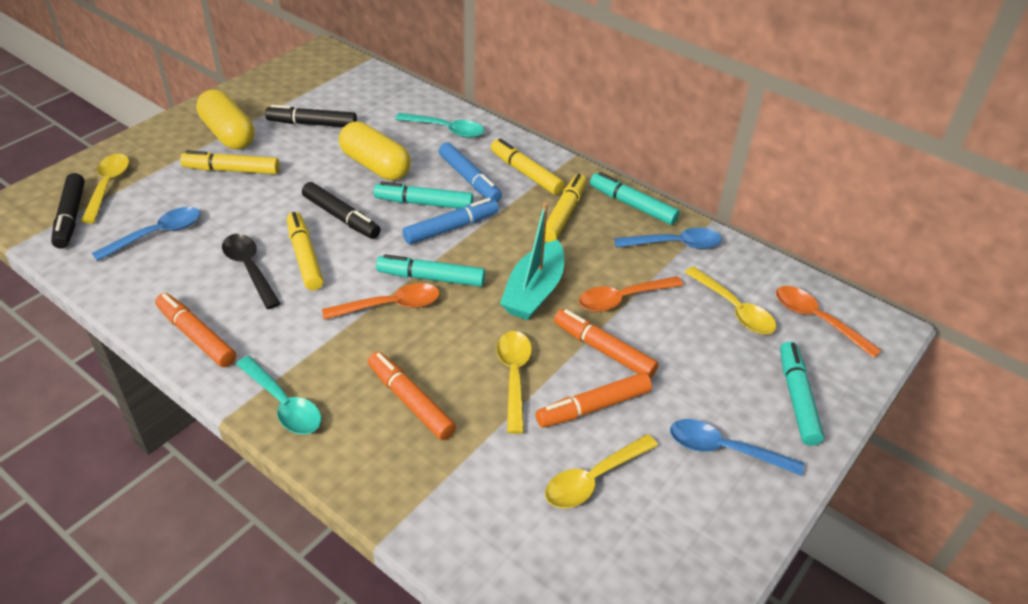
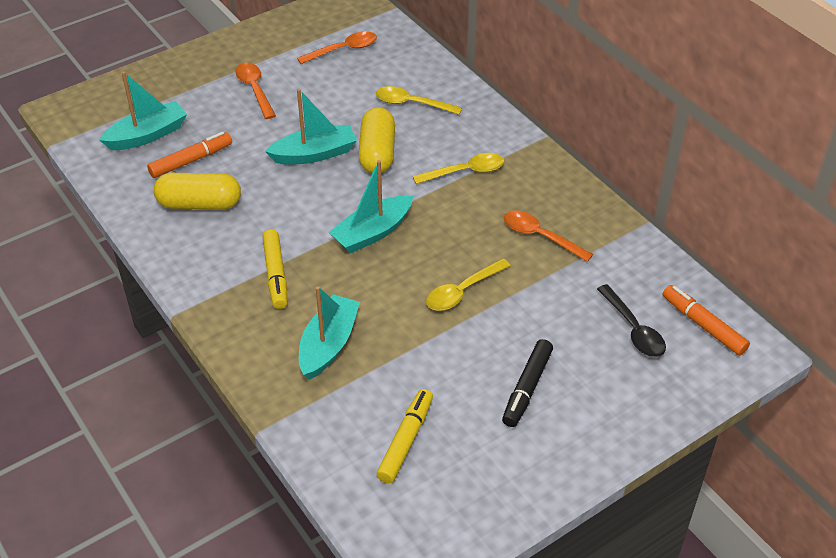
black marker: 3 -> 1
blue marker: 2 -> 0
blue spoon: 3 -> 0
orange marker: 4 -> 2
turquoise boat: 1 -> 4
turquoise marker: 4 -> 0
turquoise spoon: 2 -> 0
yellow marker: 4 -> 2
yellow spoon: 4 -> 3

